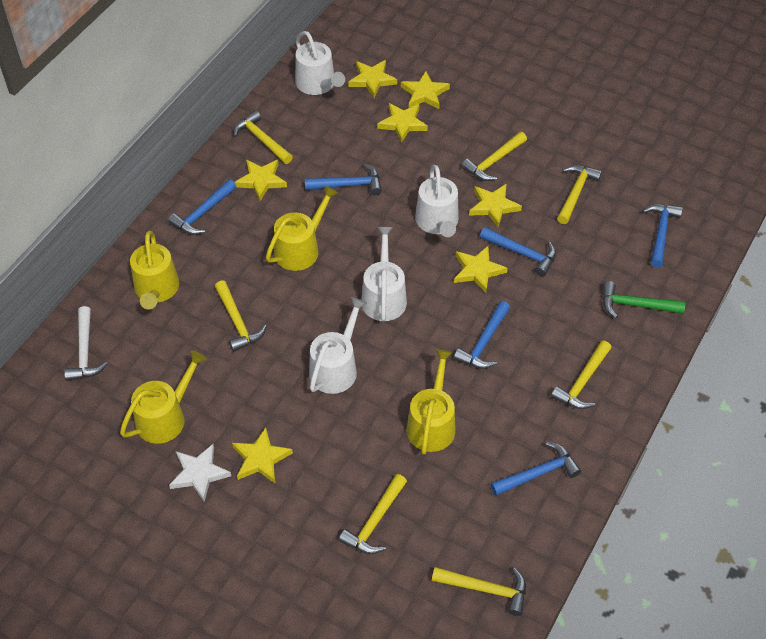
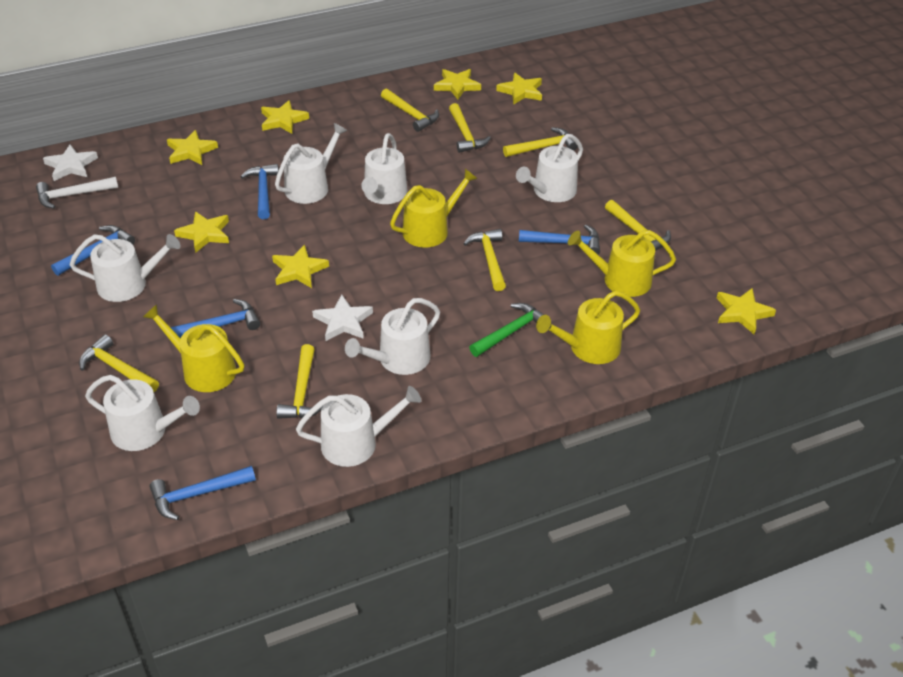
blue hammer: 6 -> 5
white star: 1 -> 2
white watering can: 4 -> 7

